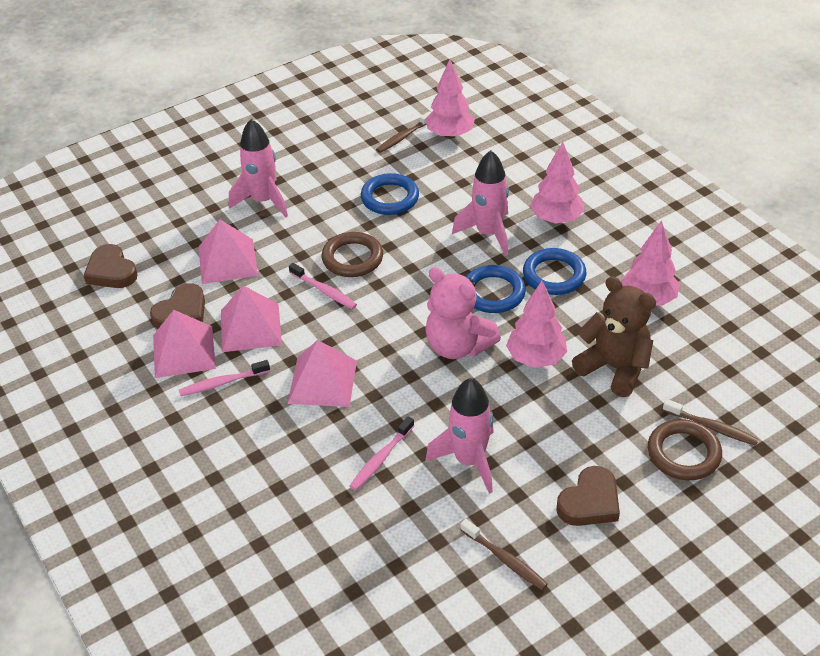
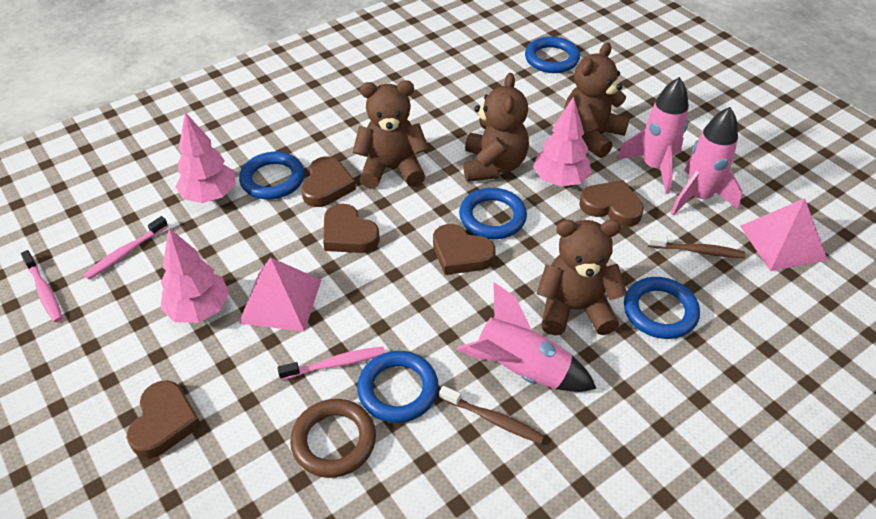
blue ring: 3 -> 5
brown heart: 3 -> 5
brown ring: 2 -> 1
brown teddy bear: 1 -> 4
brown toothbrush: 3 -> 2
pink pyramid: 4 -> 2
pink teddy bear: 1 -> 0
pink tree: 4 -> 3

